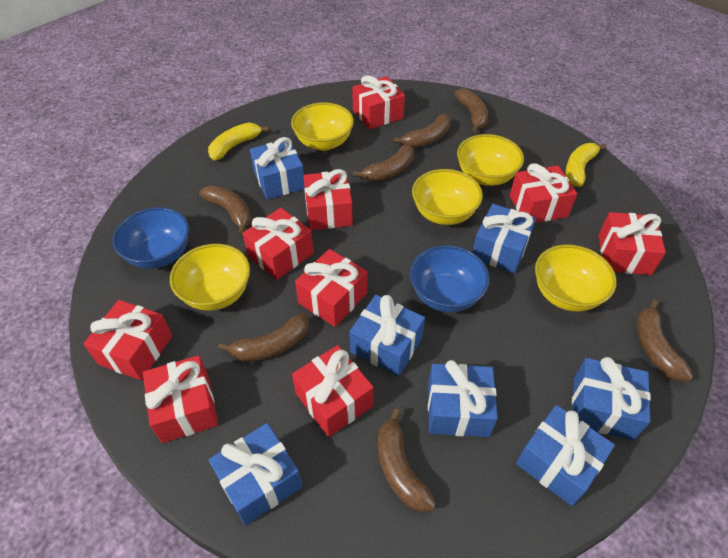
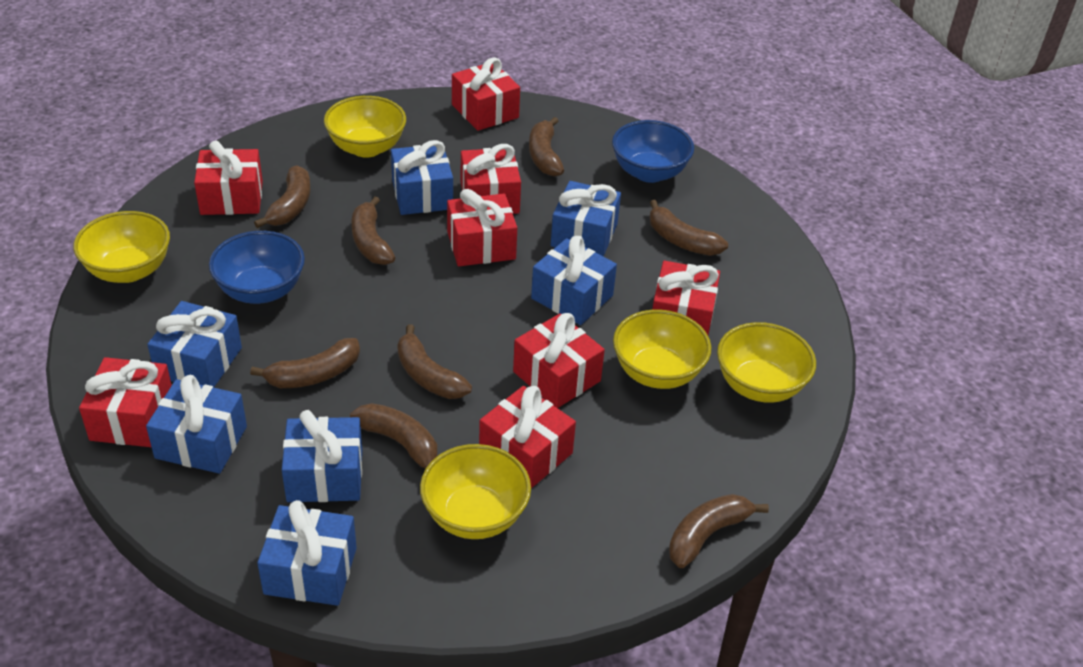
brown banana: 7 -> 8
red gift: 9 -> 8
yellow banana: 2 -> 0

